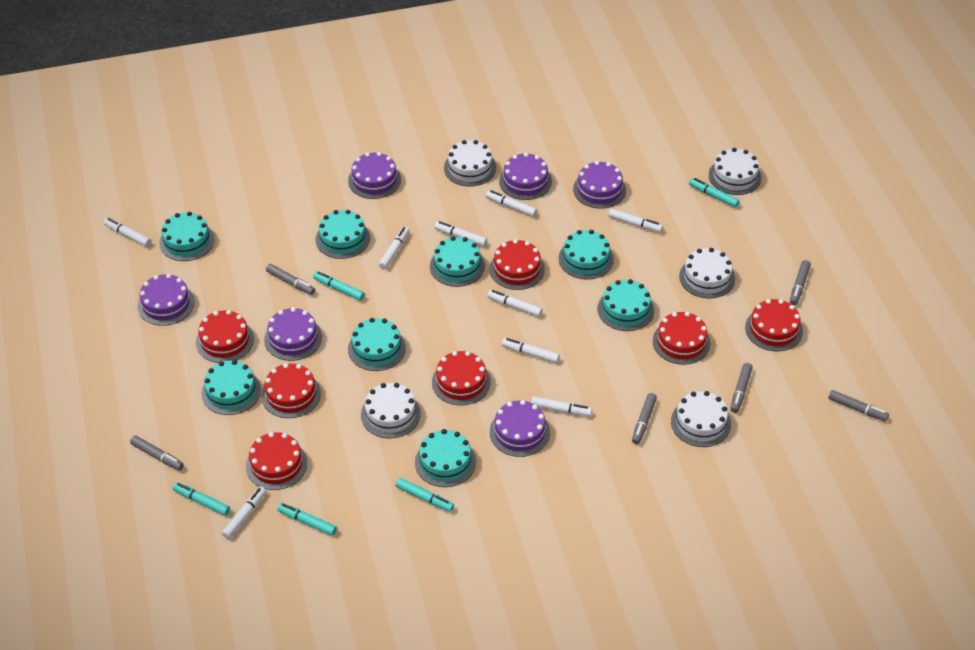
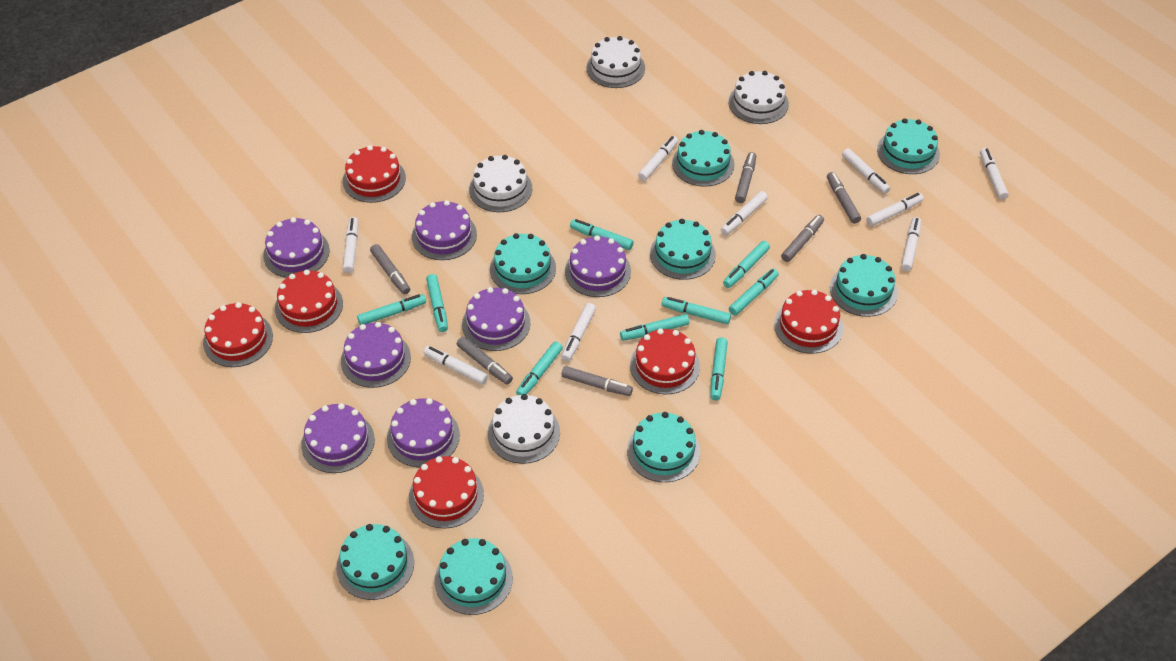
purple cake: 6 -> 7
red cake: 7 -> 6
turquoise marker: 5 -> 9
white cake: 5 -> 4

